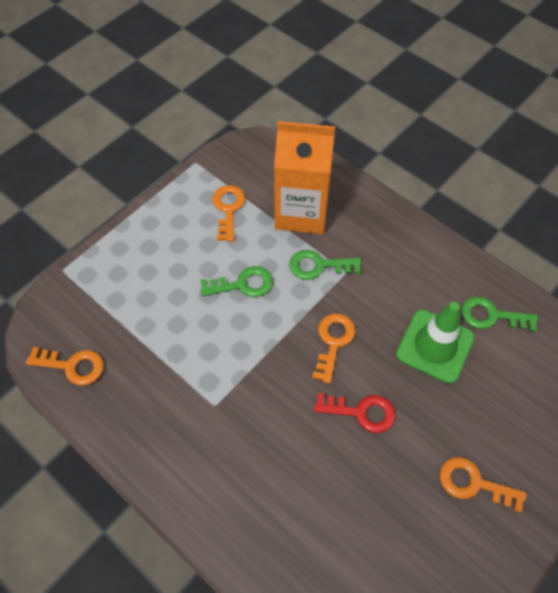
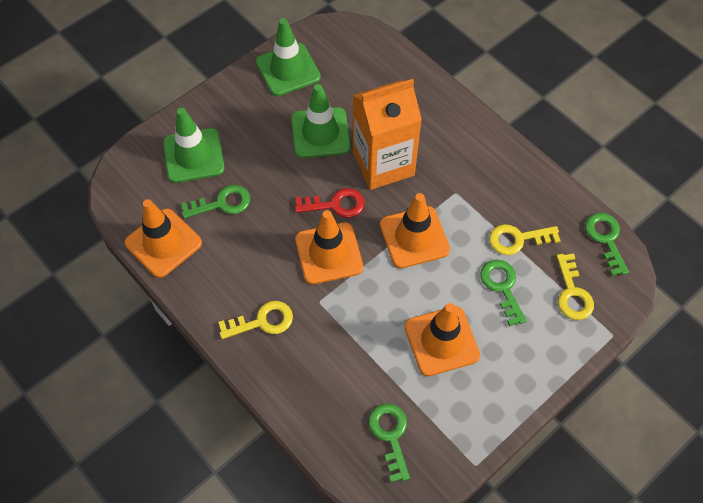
green key: 3 -> 4
green traffic cone: 1 -> 3
orange key: 4 -> 0
orange traffic cone: 0 -> 4
yellow key: 0 -> 3

